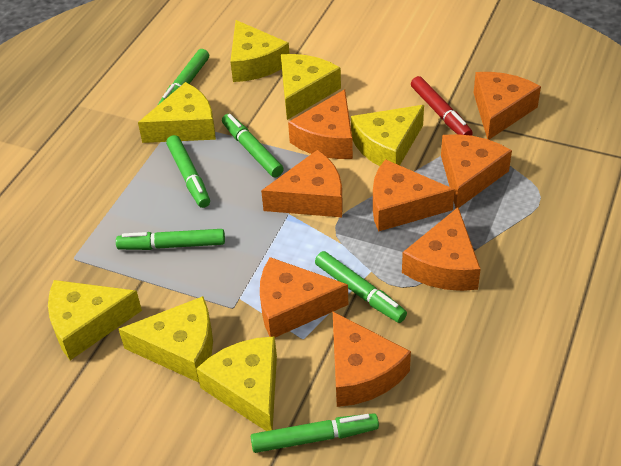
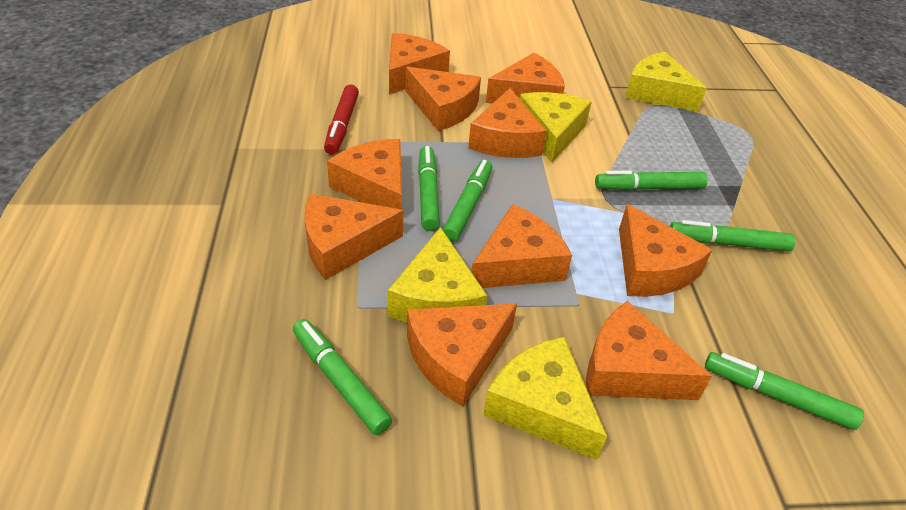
orange cheese: 8 -> 10
yellow cheese: 7 -> 4

